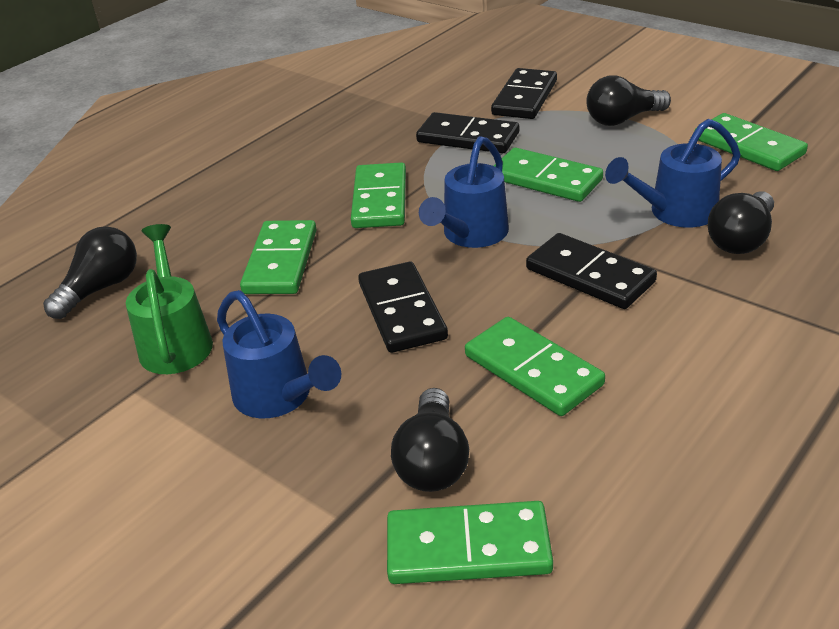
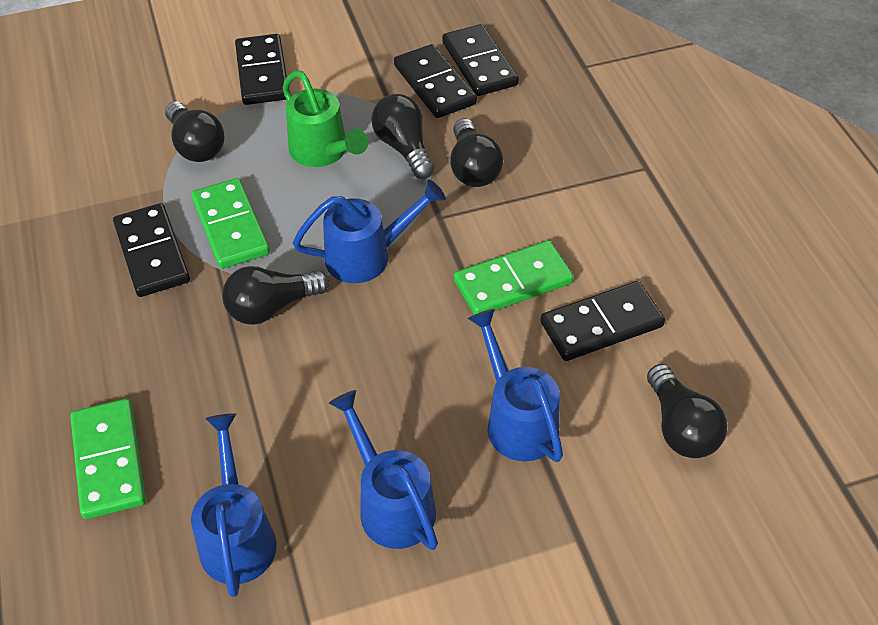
black domino: 4 -> 5
black light bulb: 4 -> 5
blue watering can: 3 -> 4
green domino: 6 -> 3

